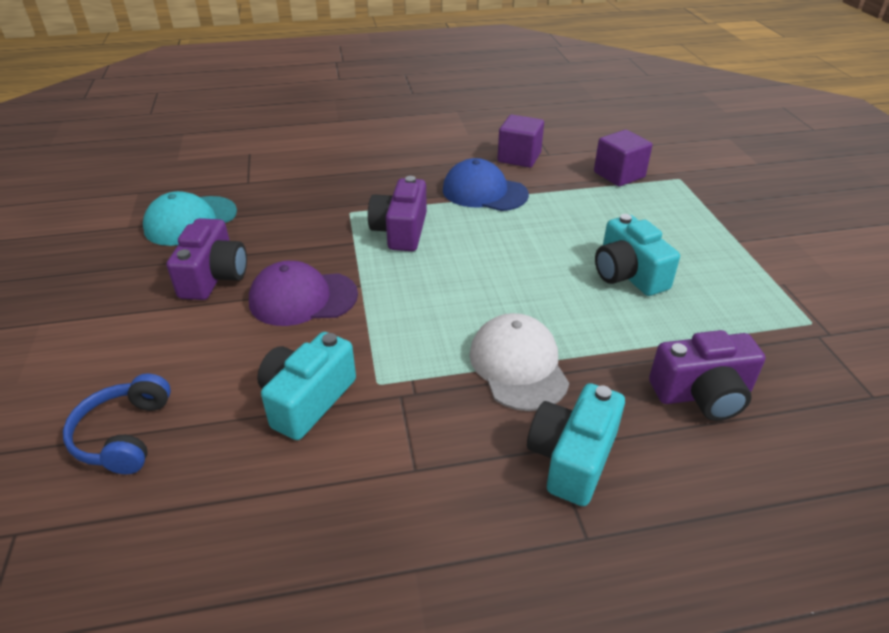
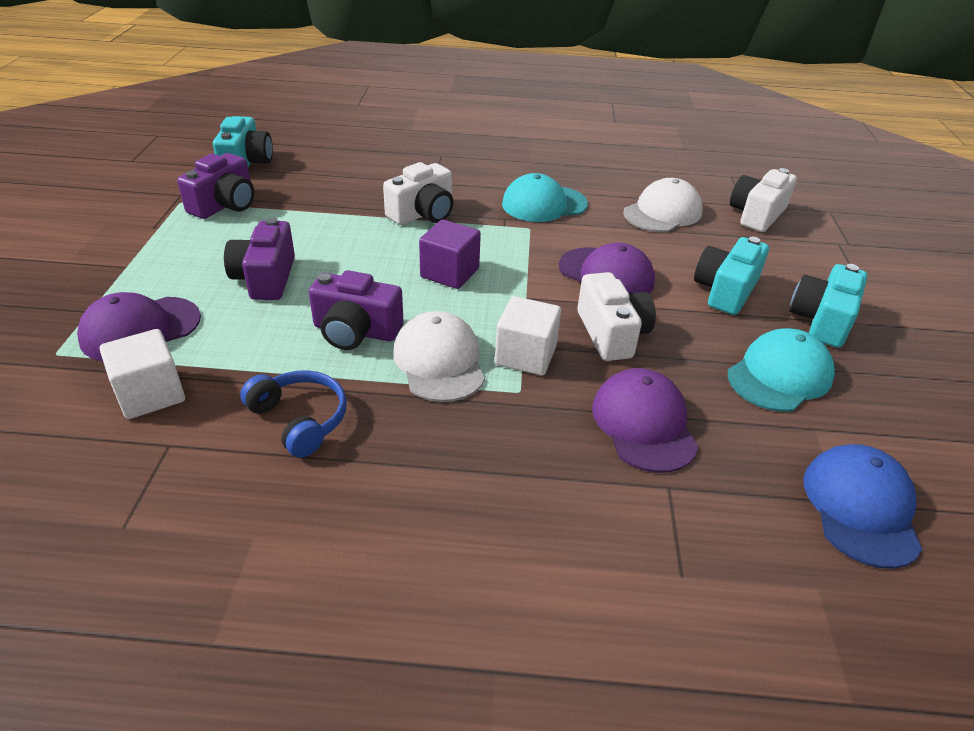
purple cap: 1 -> 3
purple cube: 2 -> 1
turquoise cap: 1 -> 2
white camera: 0 -> 3
white cap: 1 -> 2
white cube: 0 -> 2

